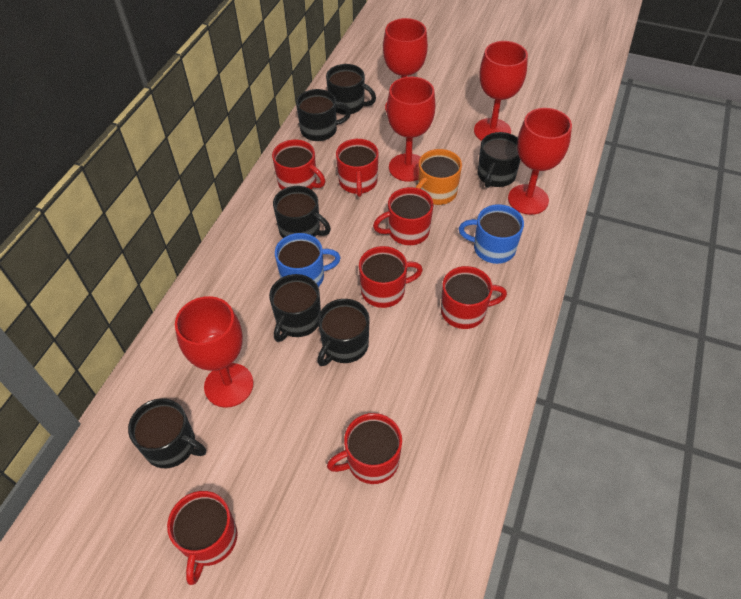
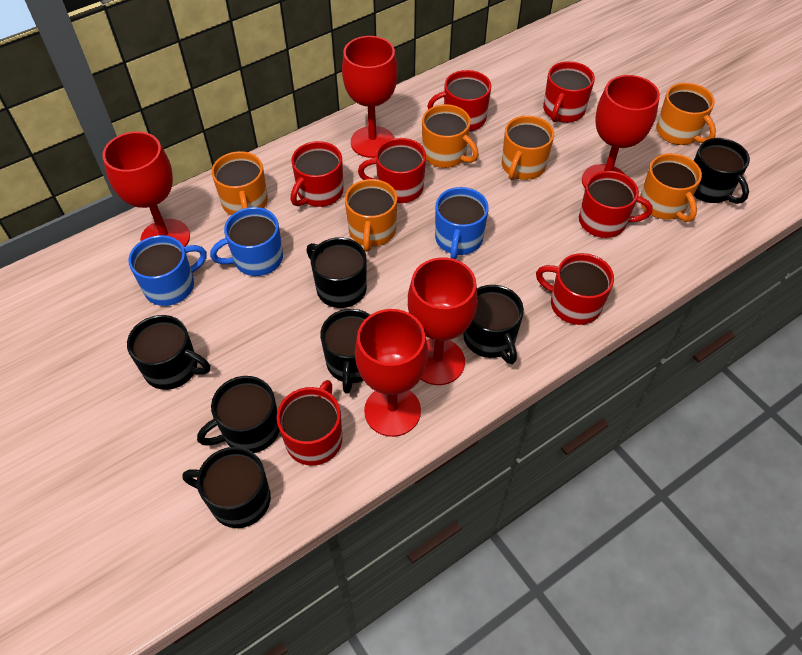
blue mug: 2 -> 3
orange mug: 1 -> 6

